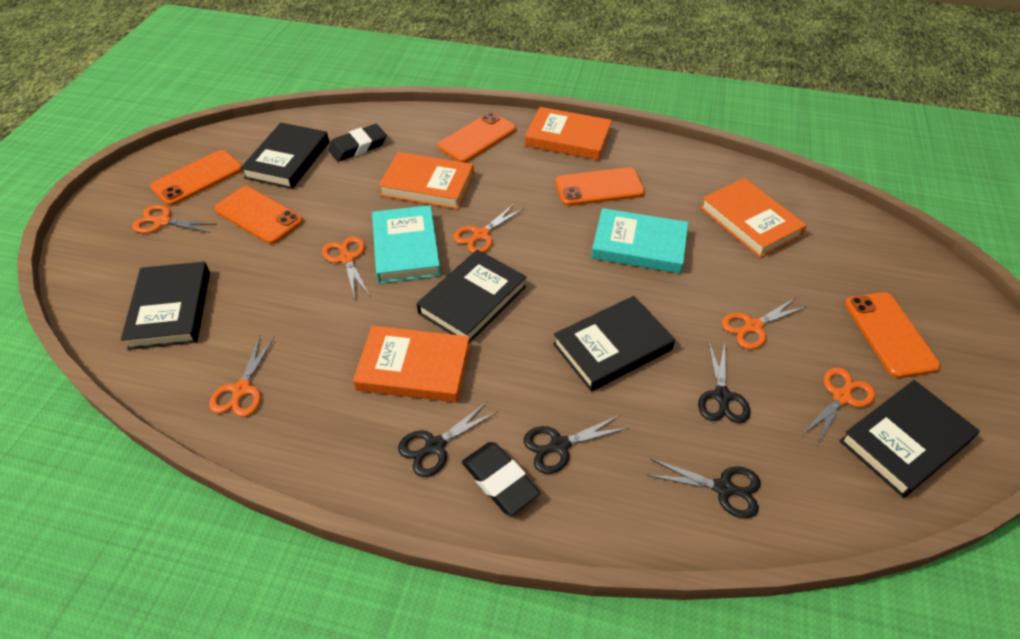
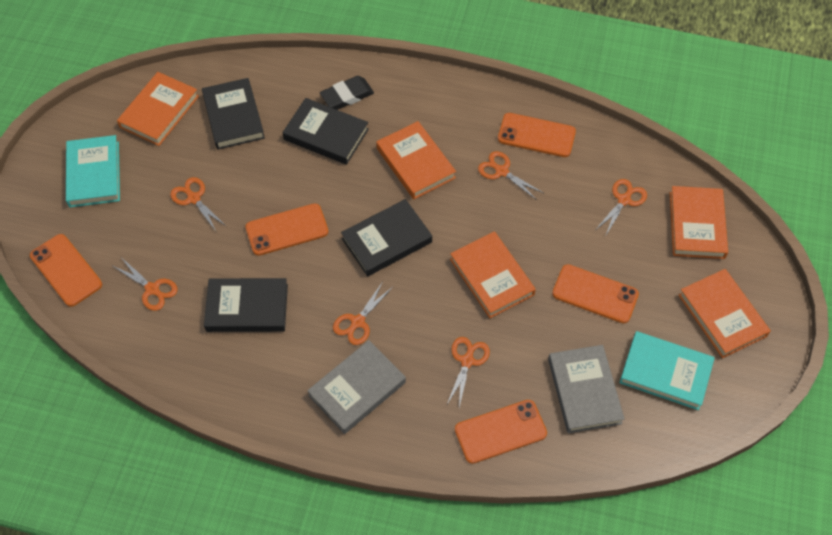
black book: 5 -> 4
black eraser: 2 -> 1
black scissors: 4 -> 0
grey book: 0 -> 2
orange book: 4 -> 5

